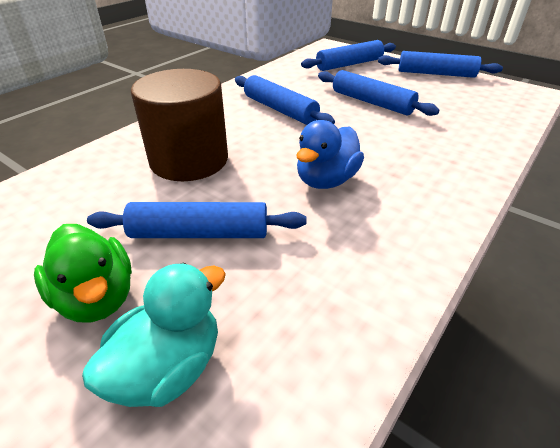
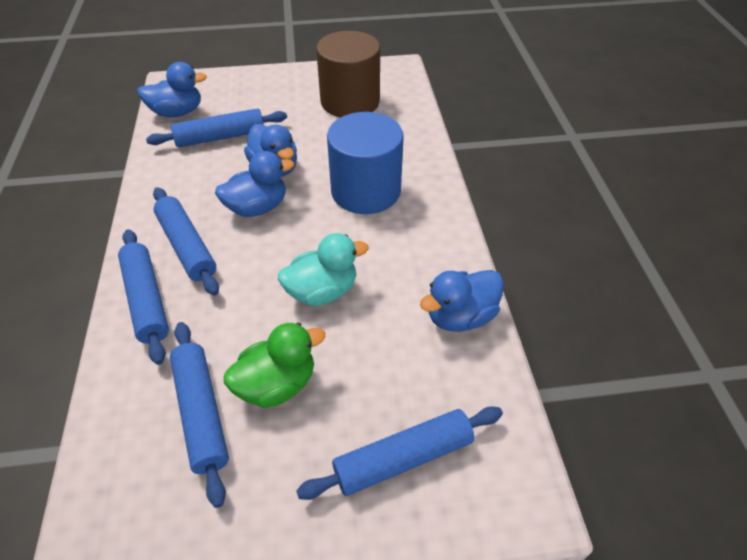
blue cylinder: 0 -> 1
blue duck: 1 -> 4

